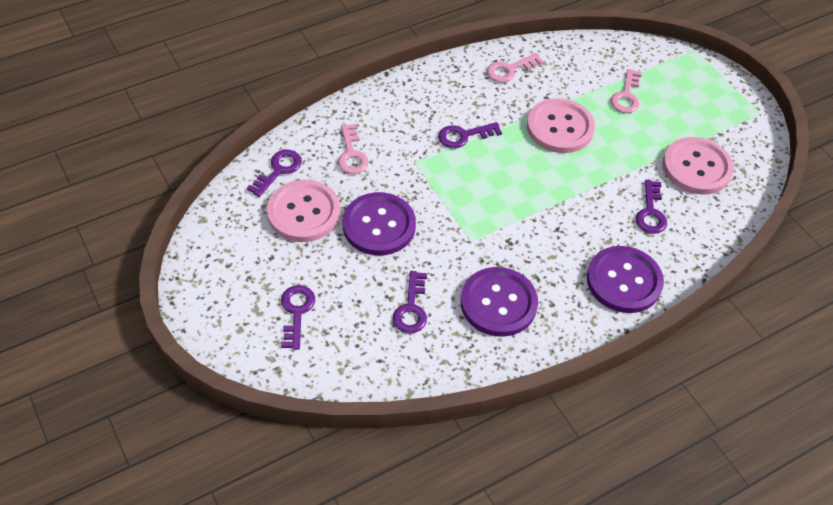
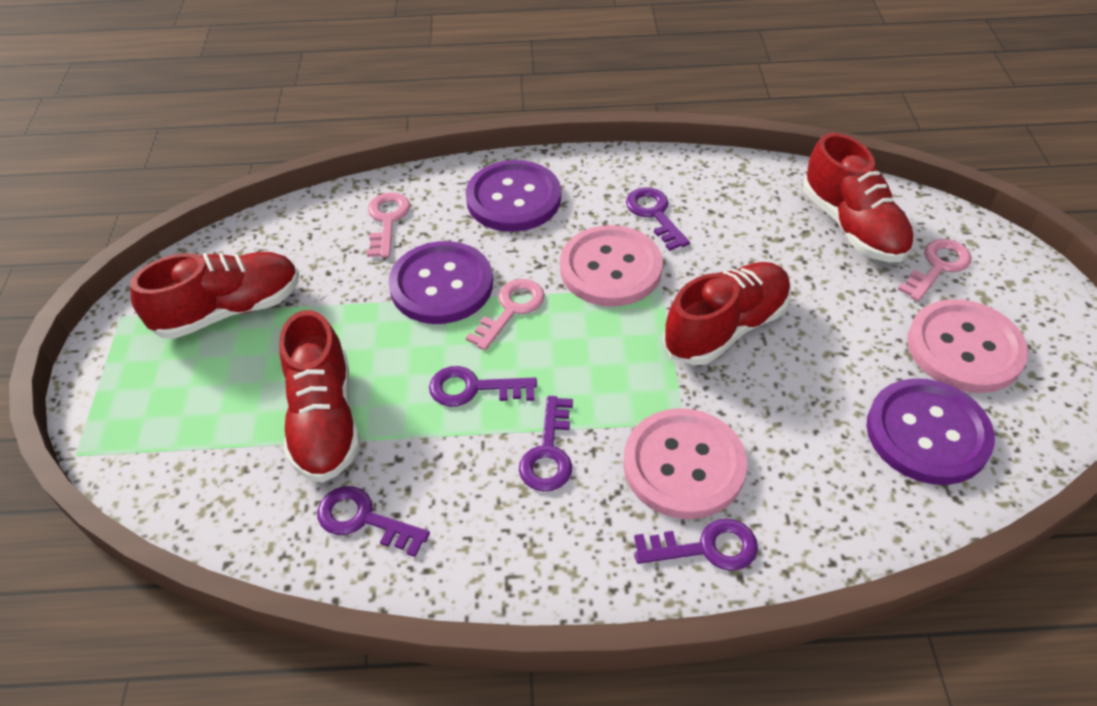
red shoe: 0 -> 4

